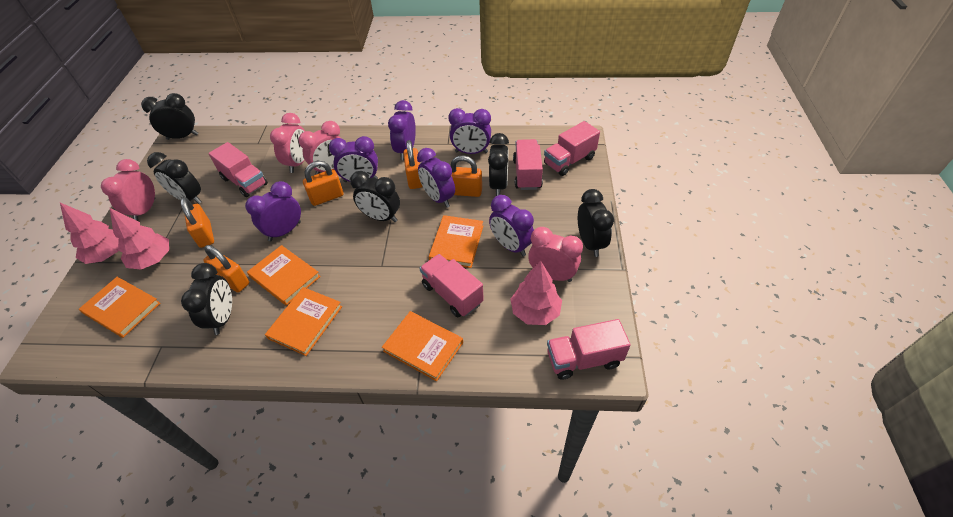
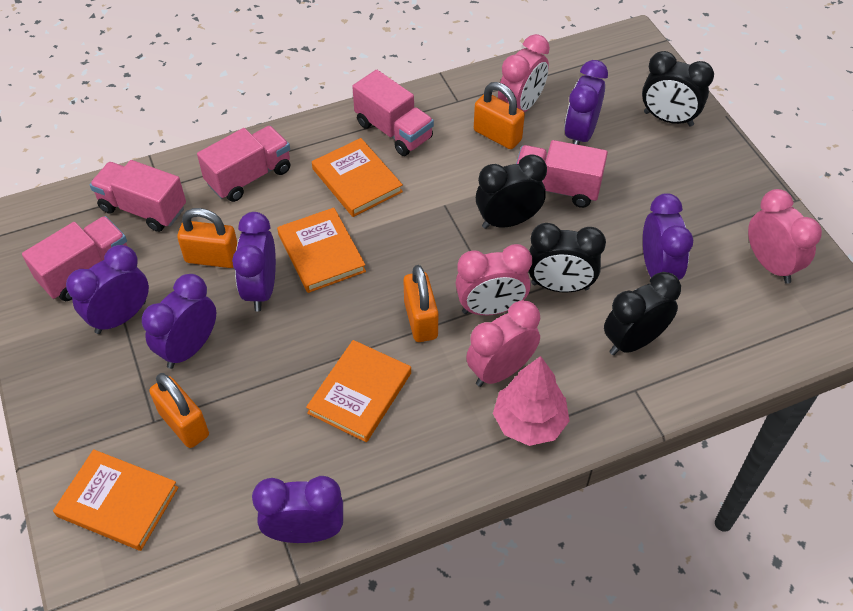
black clock: 6 -> 4
orange book: 5 -> 4
orange padlock: 5 -> 4
pink tree: 3 -> 1

